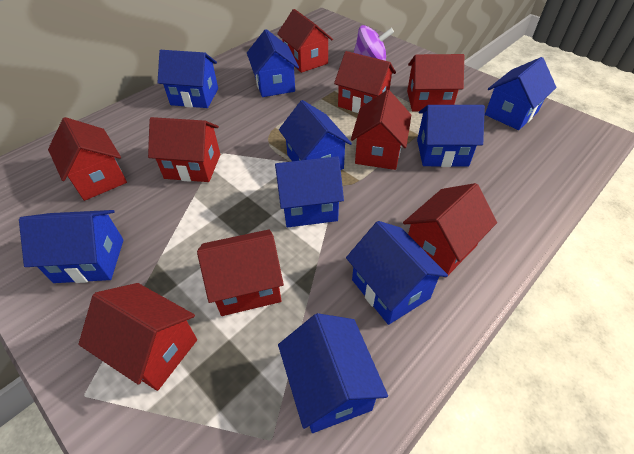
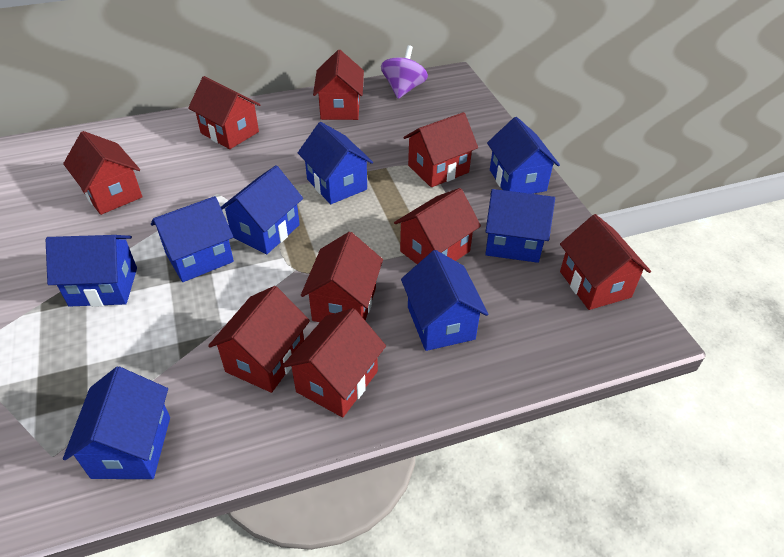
blue house: 9 -> 8

